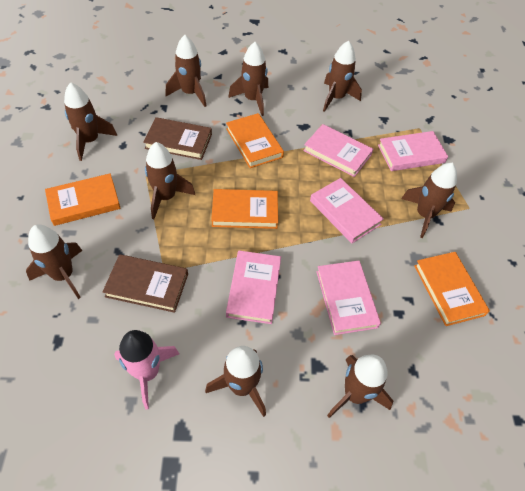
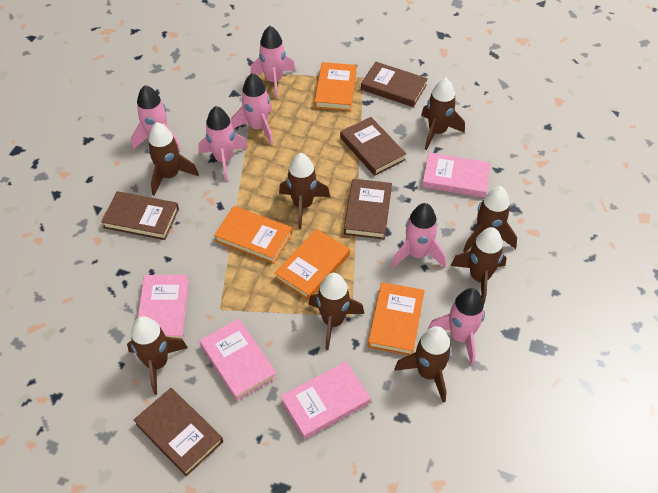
brown book: 2 -> 5
brown rocket: 9 -> 8
pink book: 5 -> 4
pink rocket: 1 -> 6

